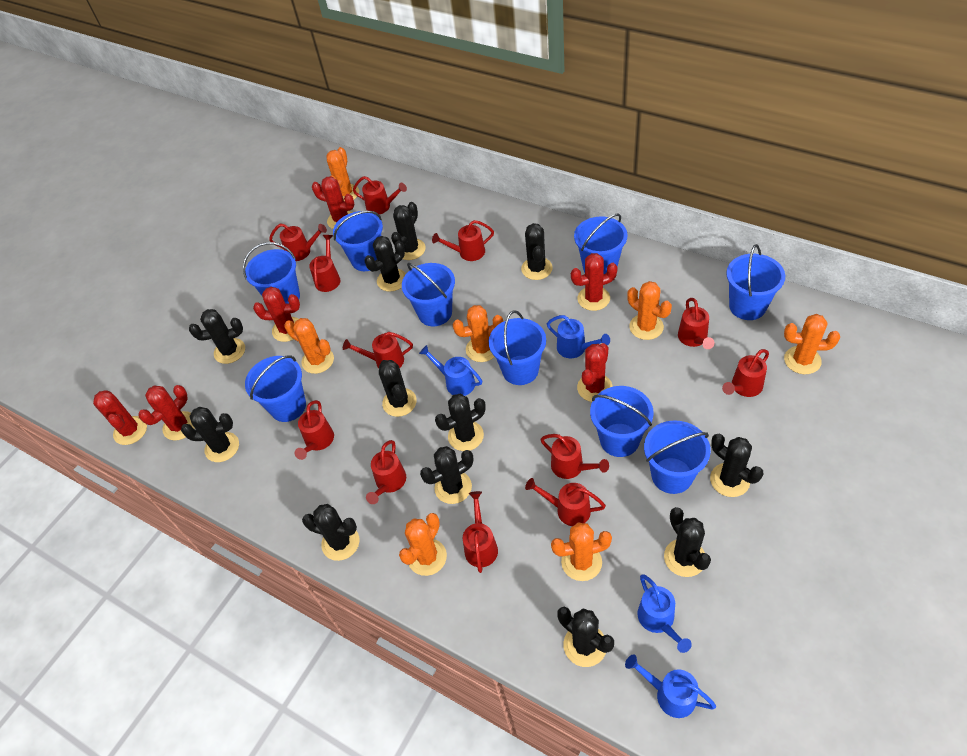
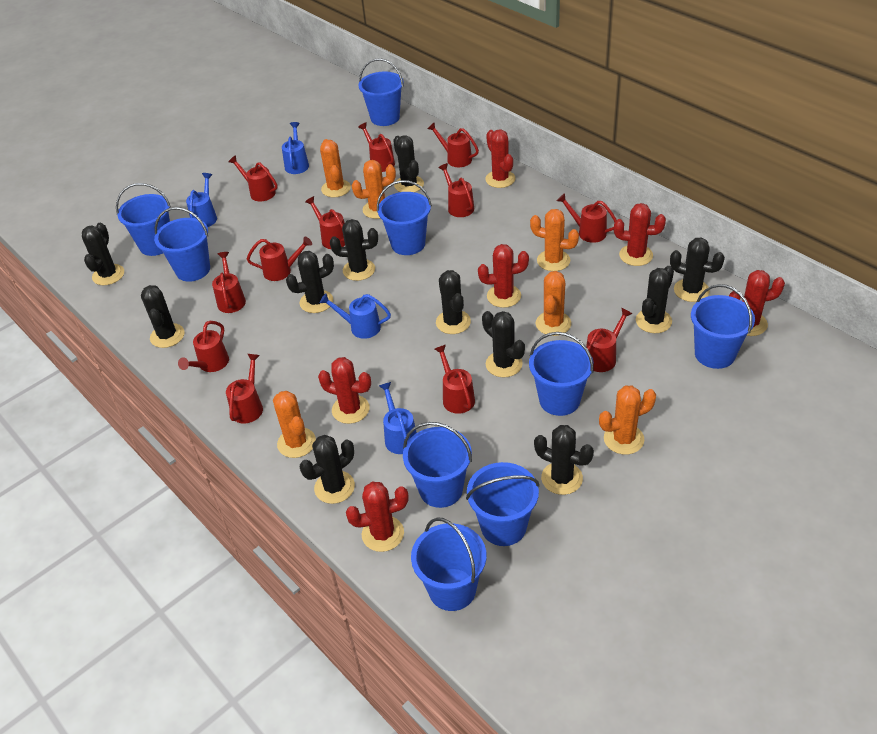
black cactus: 12 -> 11
orange cactus: 7 -> 6

